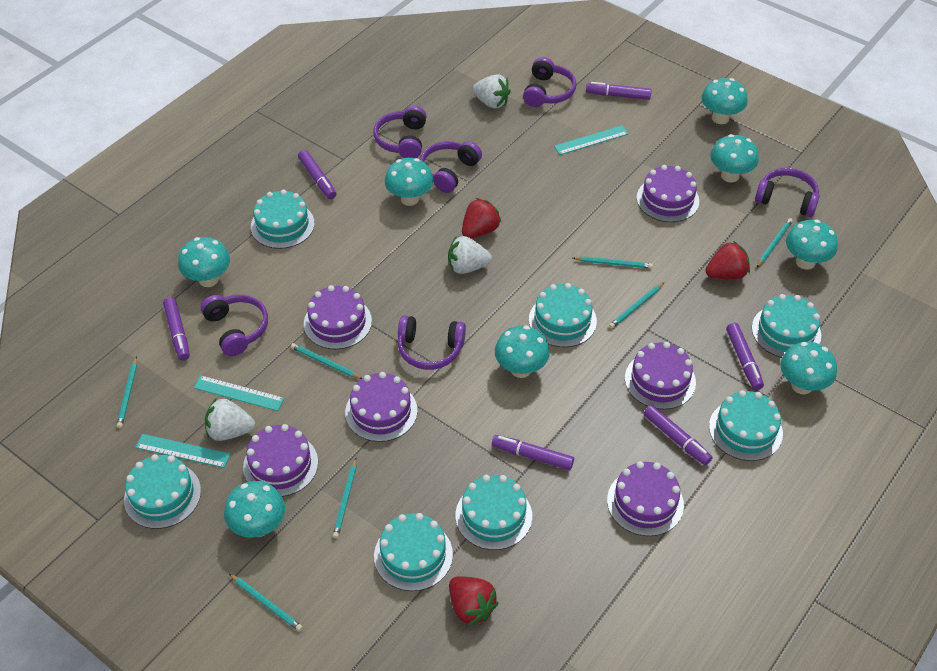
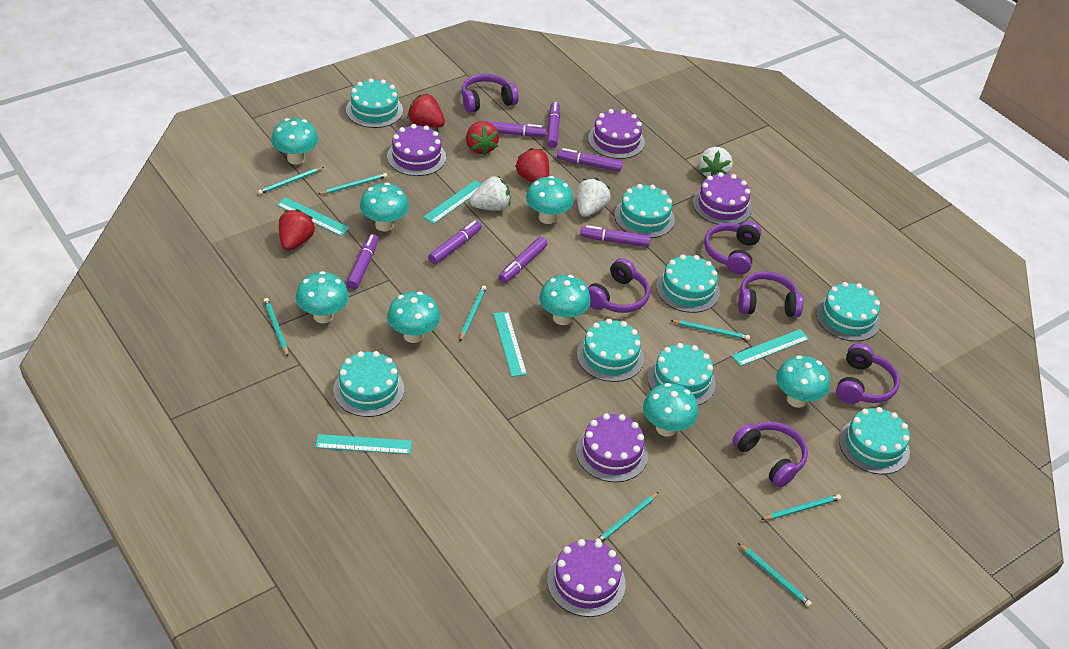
purple cake: 6 -> 5
purple marker: 6 -> 7
red strawberry: 3 -> 4
turquoise cake: 7 -> 8
turquoise pencil: 7 -> 8
turquoise ruler: 3 -> 5

